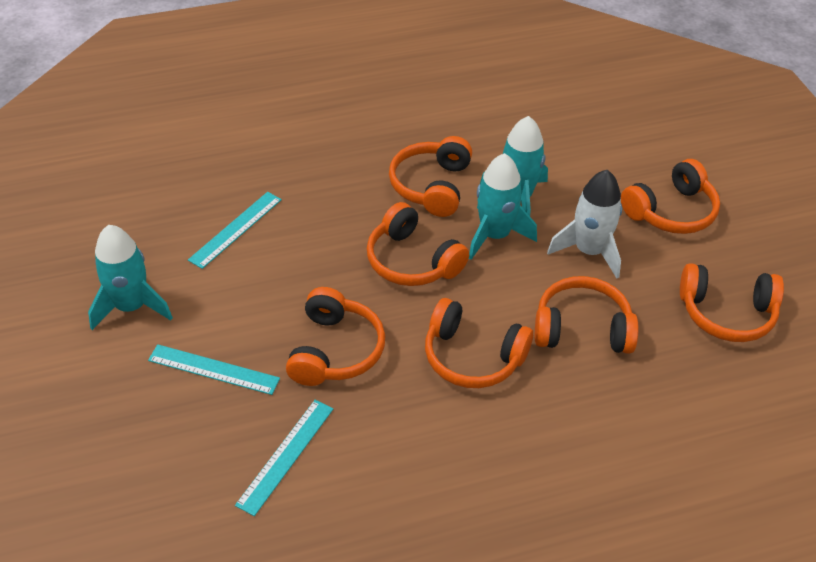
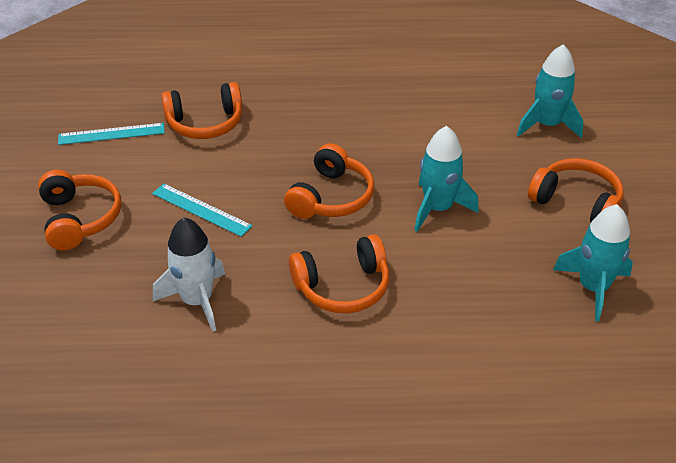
orange headphones: 7 -> 5
turquoise ruler: 3 -> 2

